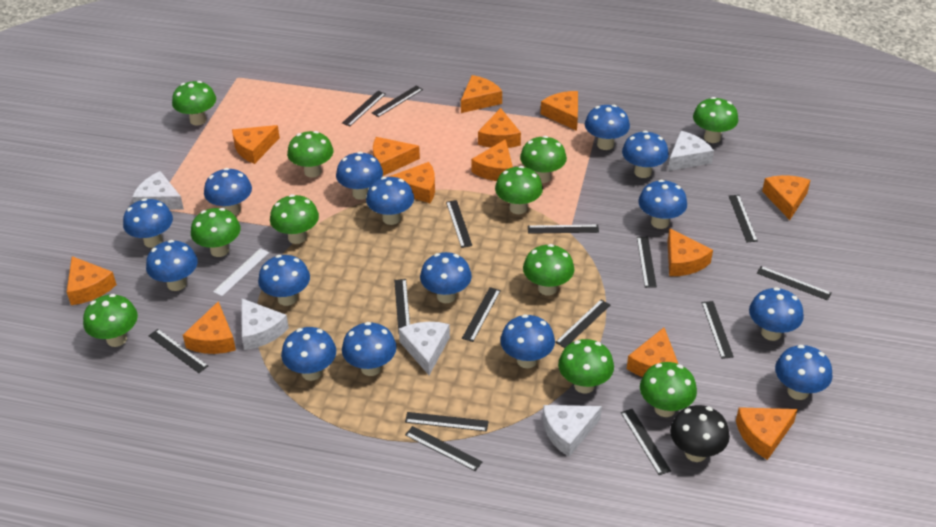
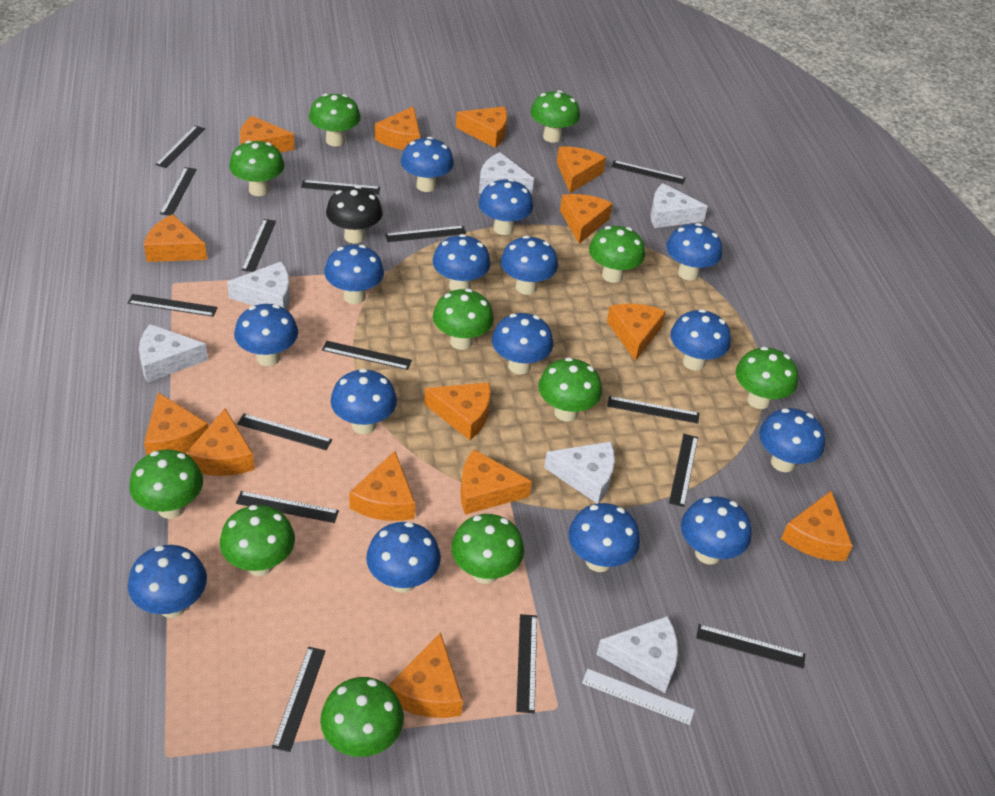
orange cheese: 13 -> 14
white cheese: 5 -> 6

